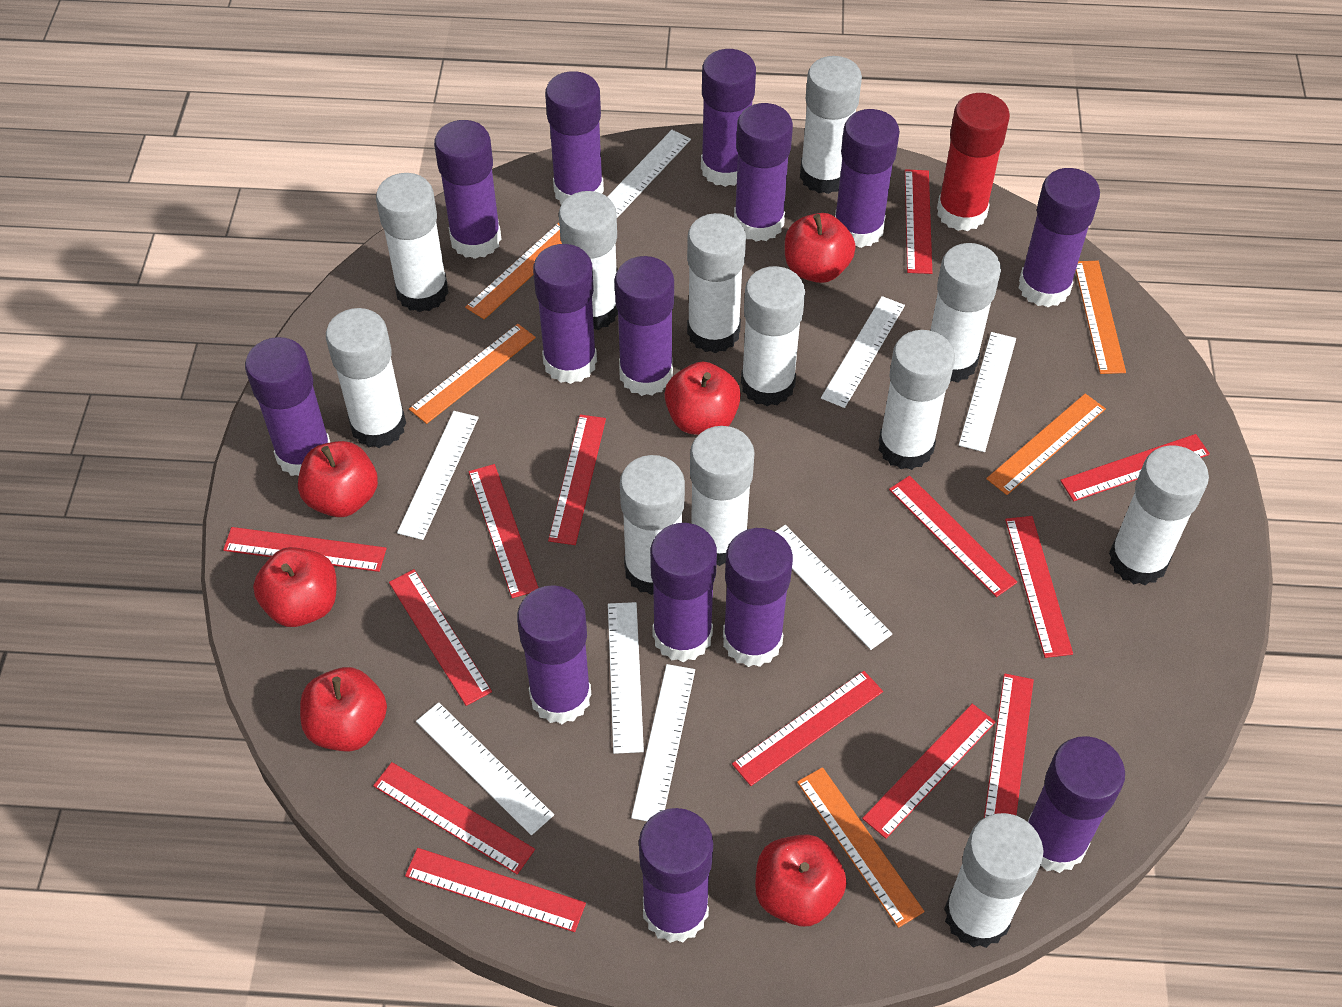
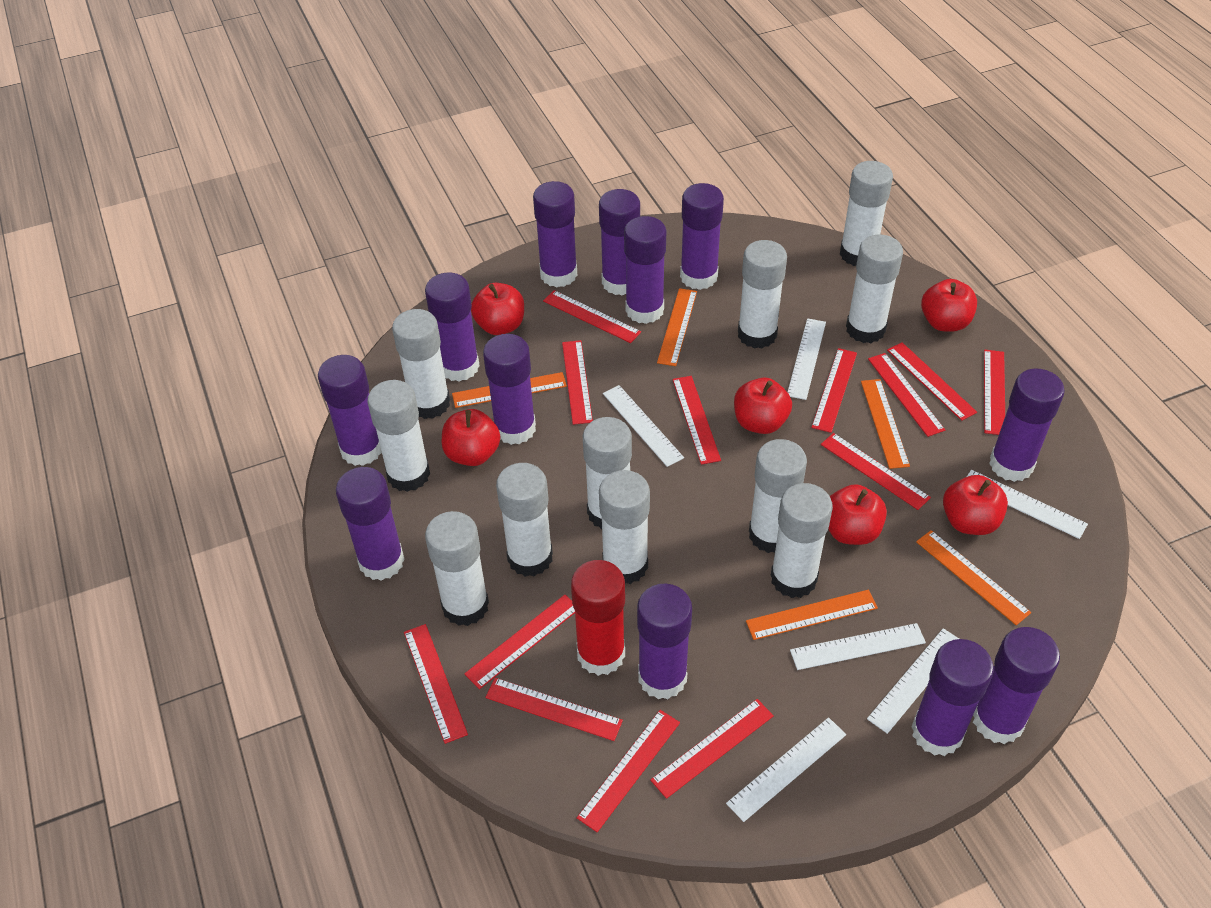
purple glue stick: 14 -> 12
white glue stick: 12 -> 11
white ruler: 8 -> 6

